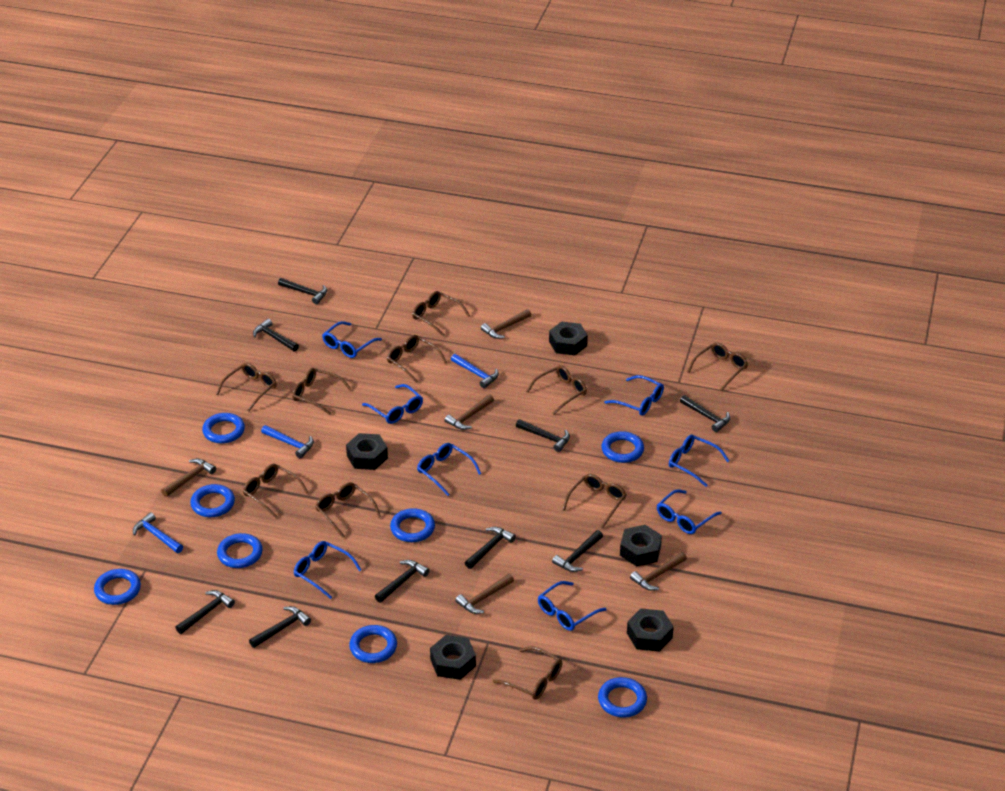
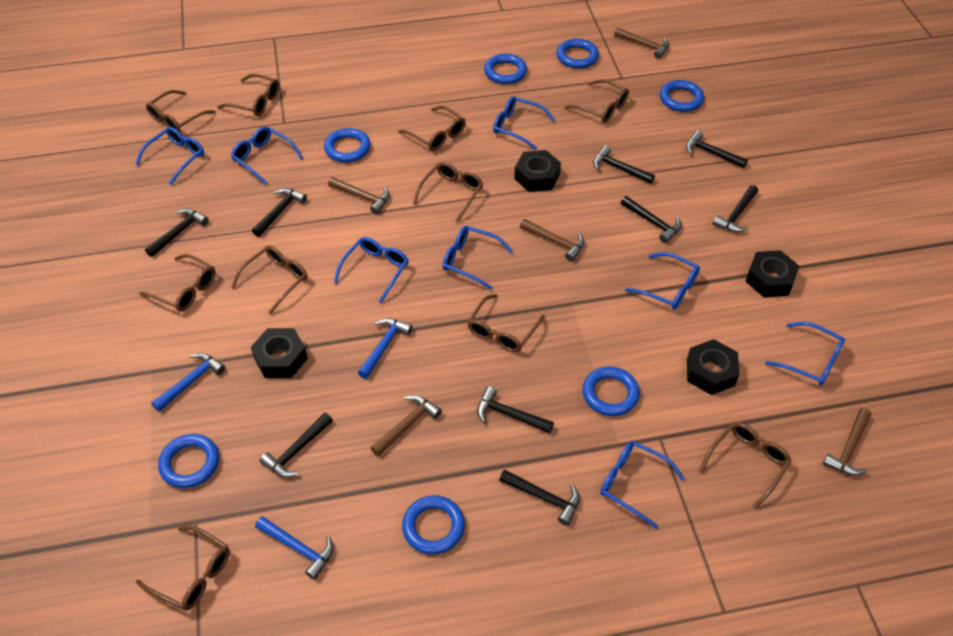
black nut: 5 -> 4
blue ring: 8 -> 7

